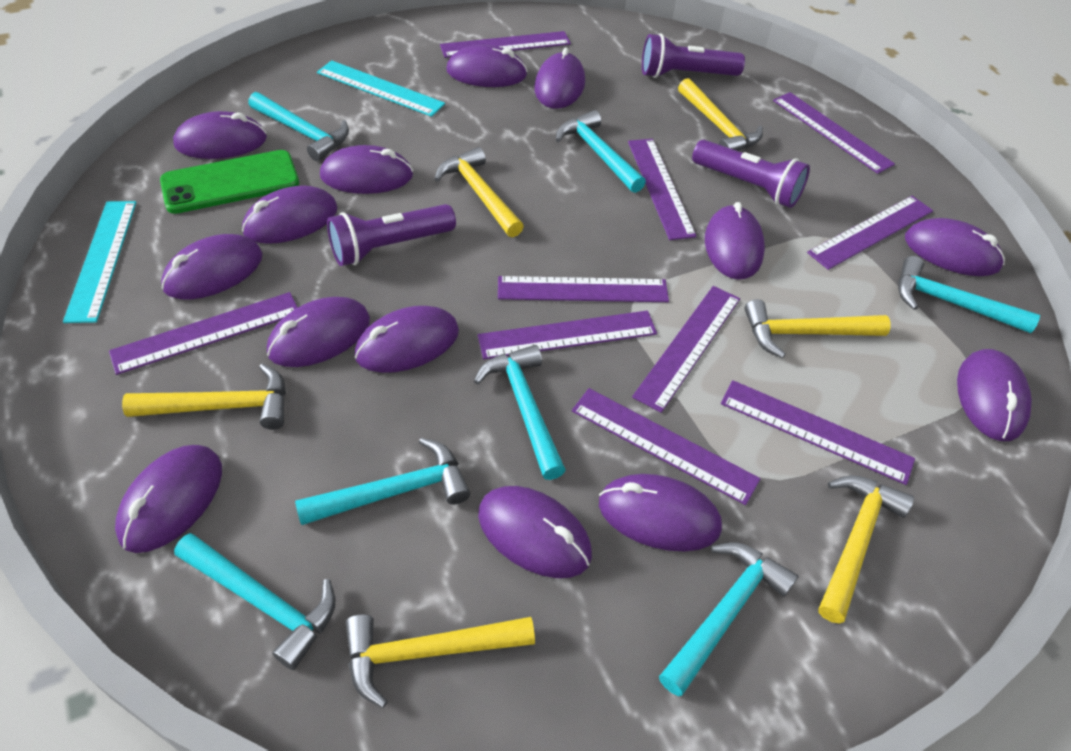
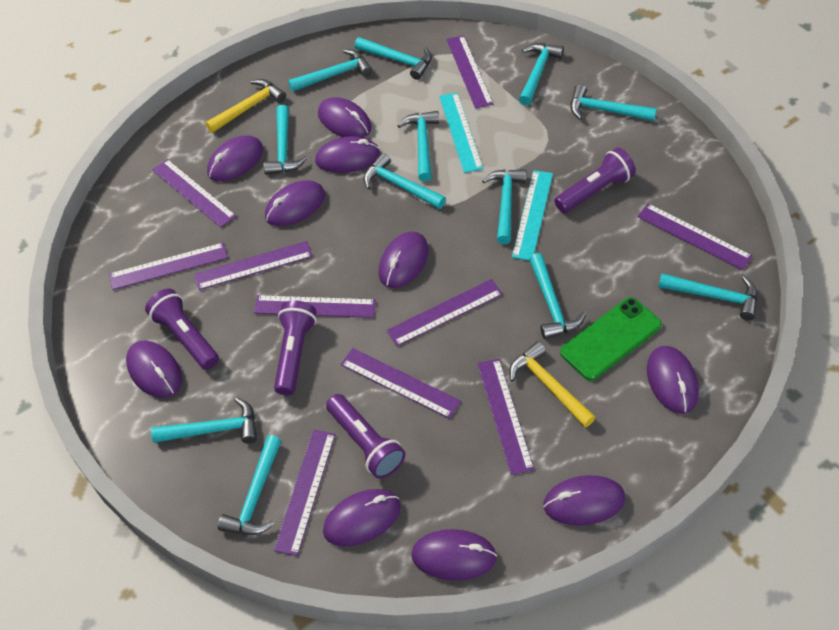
purple flashlight: 3 -> 4
purple mouse: 14 -> 10
turquoise hammer: 7 -> 12
yellow hammer: 6 -> 2

